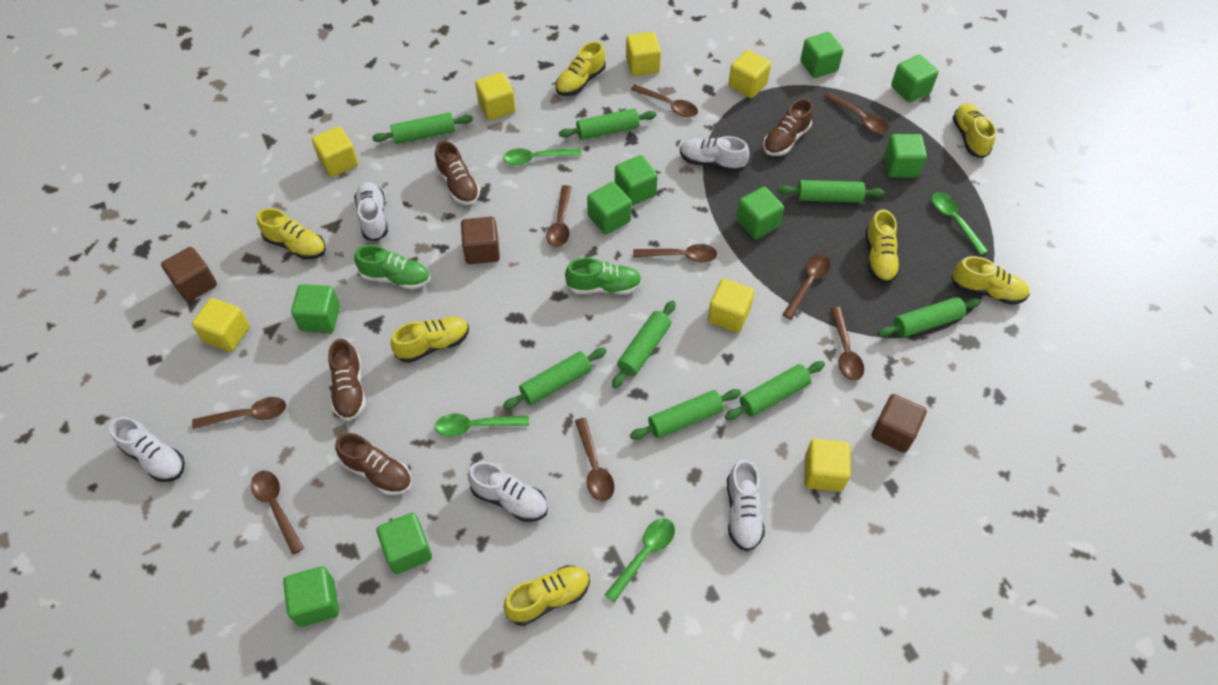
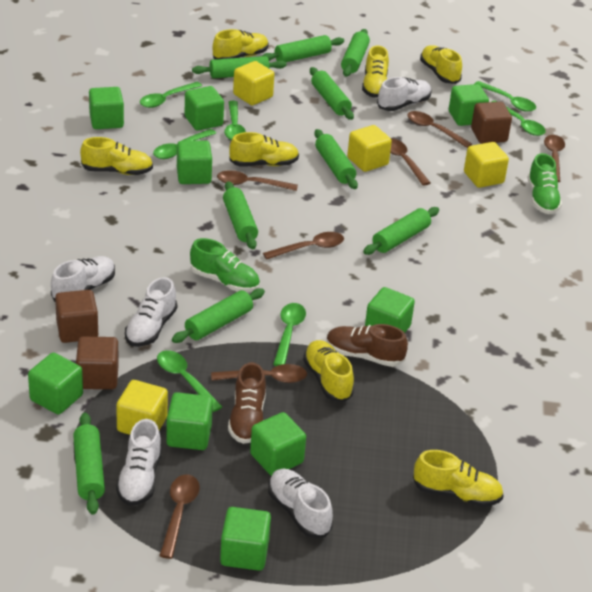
brown shoe: 4 -> 2
brown spoon: 9 -> 7
green rolling pin: 8 -> 9
green spoon: 4 -> 7
yellow cube: 7 -> 4

